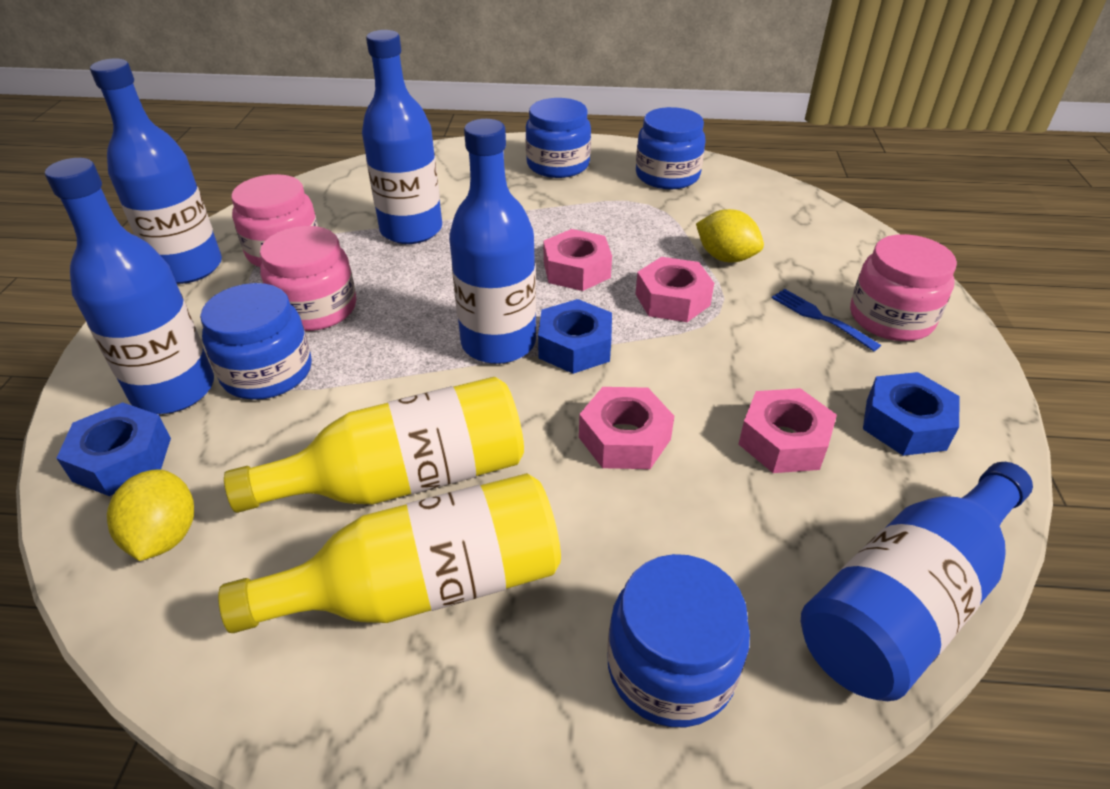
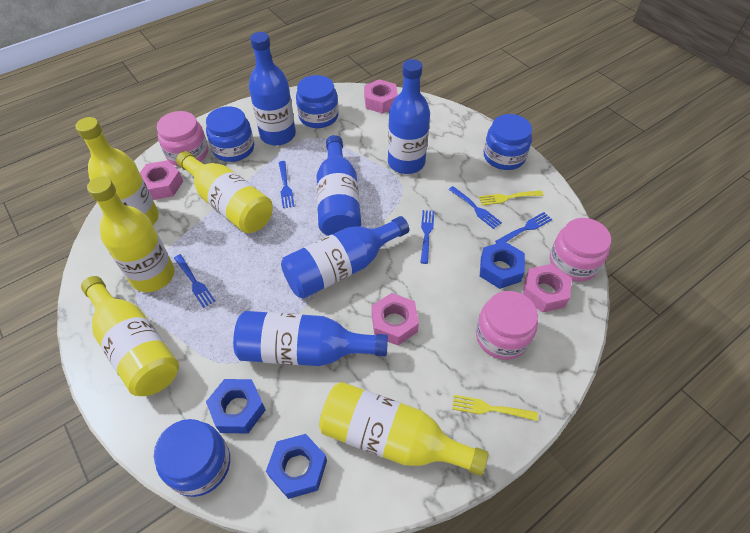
blue fork: 1 -> 5
yellow bottle: 2 -> 5
yellow fork: 0 -> 2
yellow lemon: 2 -> 0

